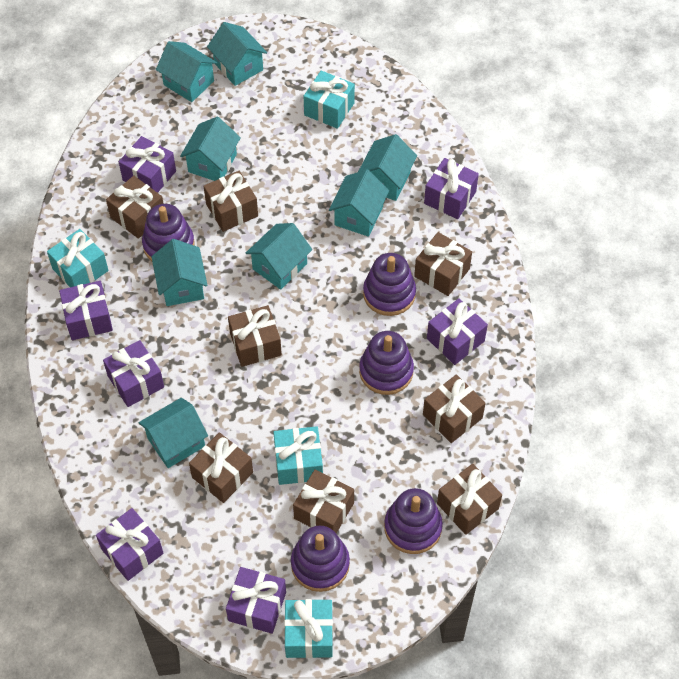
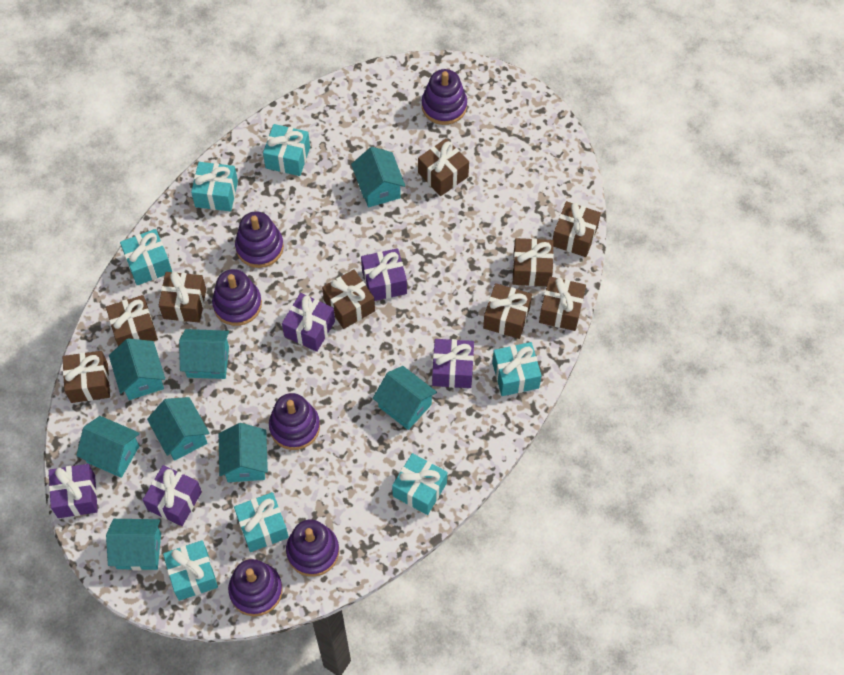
brown gift: 8 -> 9
purple gift: 7 -> 5
purple stacking toy: 5 -> 6
turquoise gift: 4 -> 7

